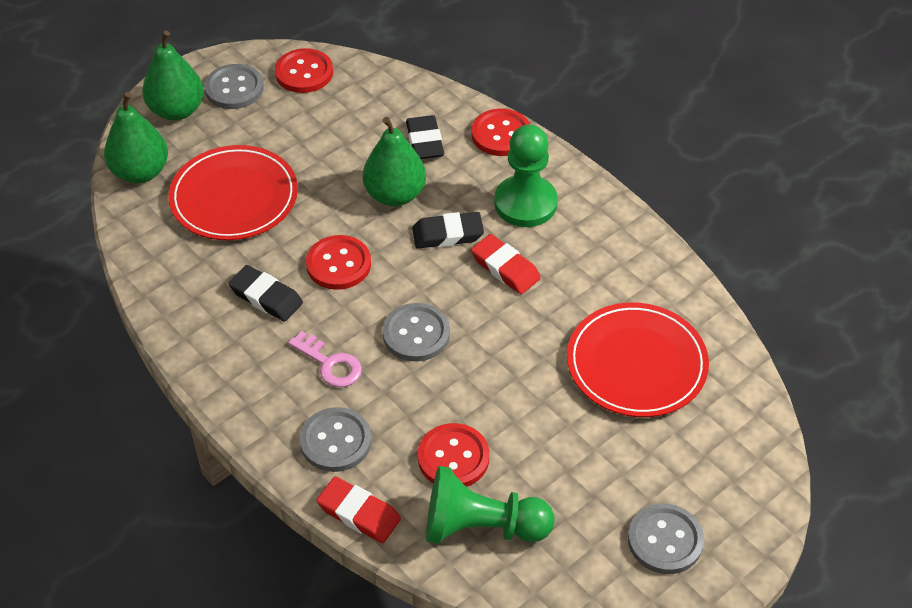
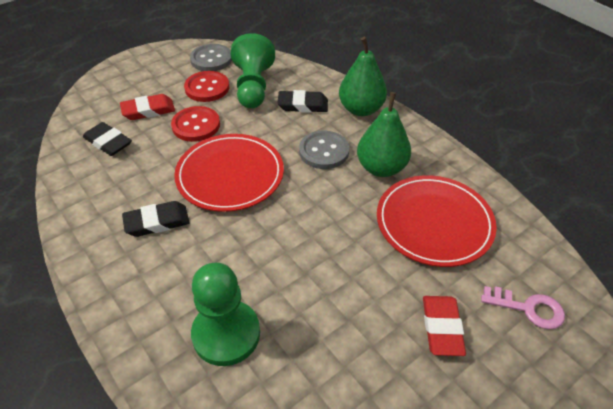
green pear: 3 -> 2
grey button: 4 -> 2
red button: 4 -> 2

